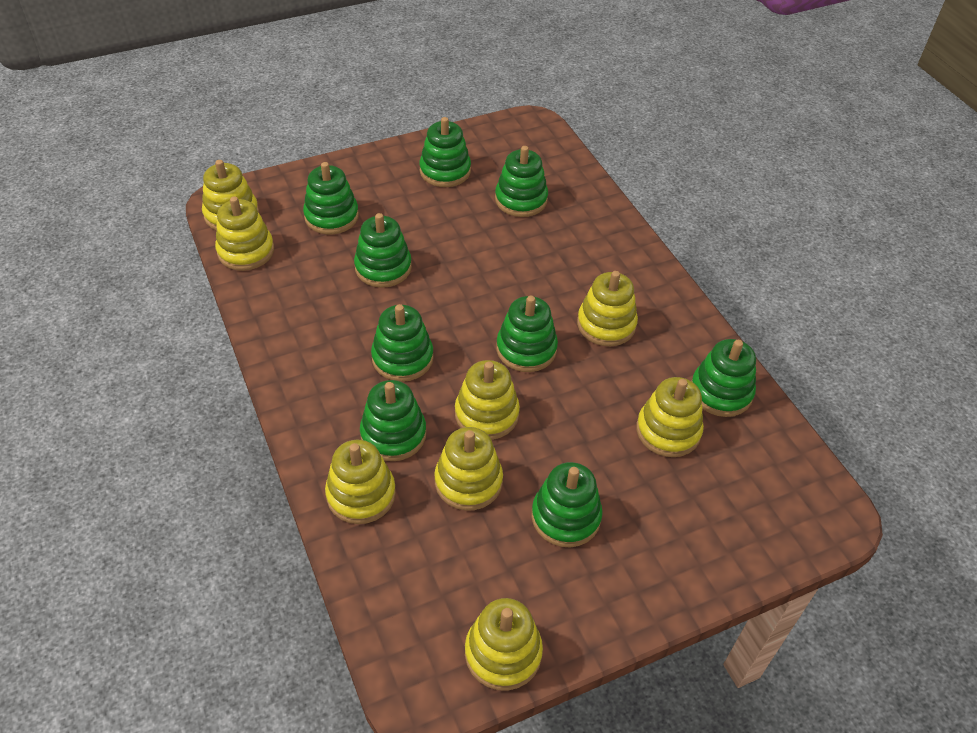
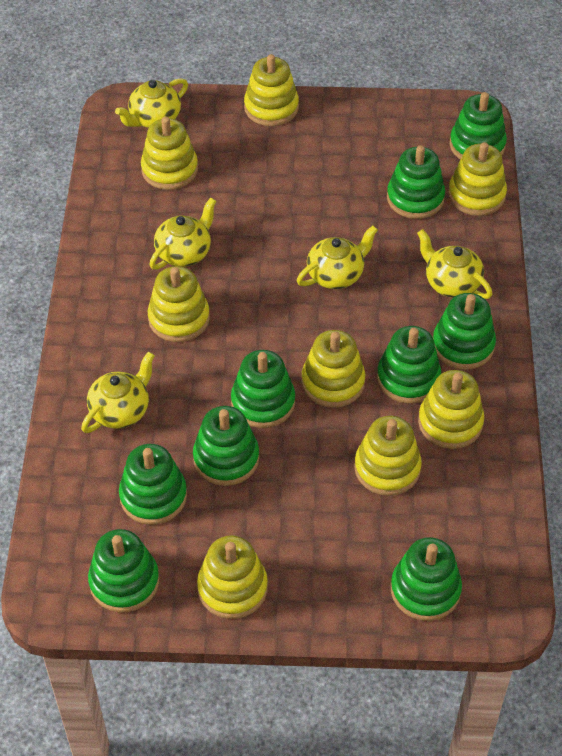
yellow teapot: 0 -> 5

